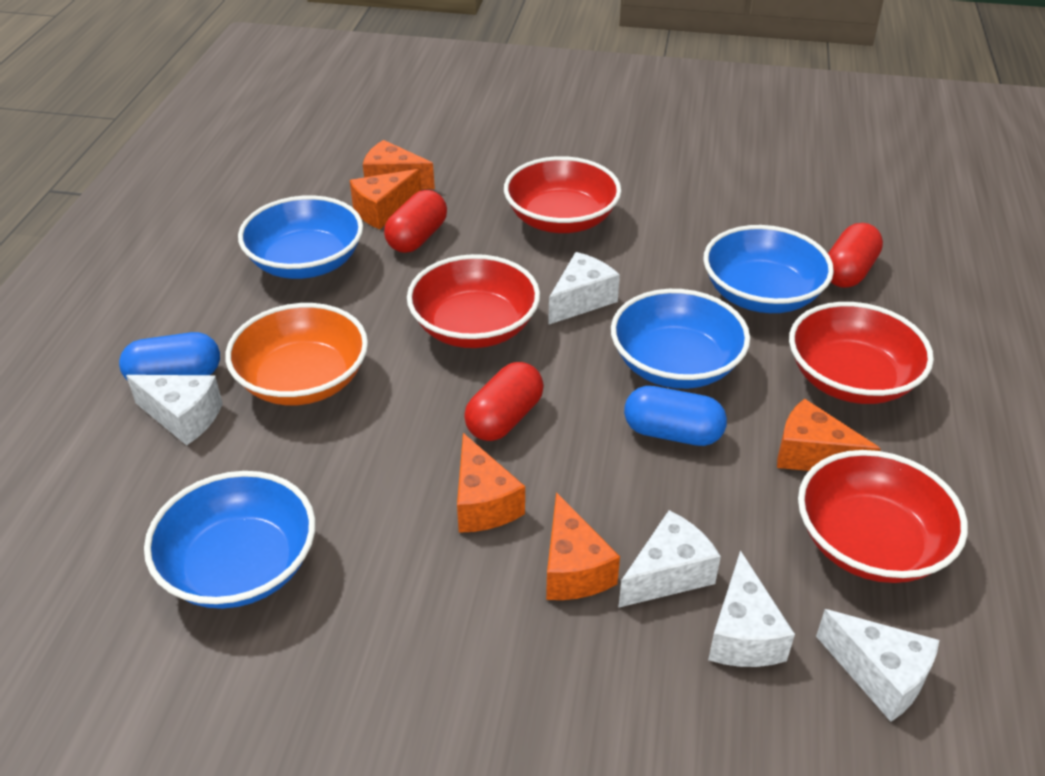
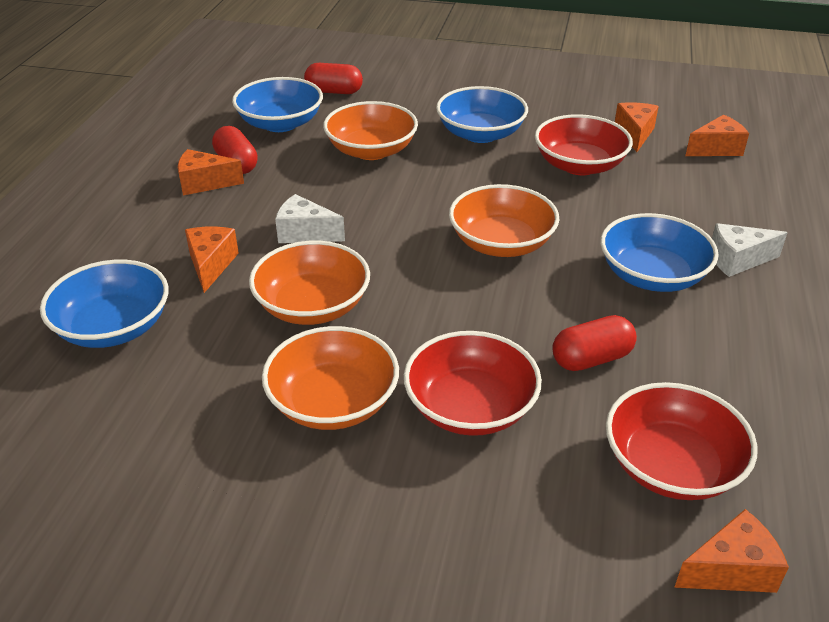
blue capsule: 2 -> 0
orange bowl: 1 -> 4
red bowl: 4 -> 3
white cheese: 5 -> 2

